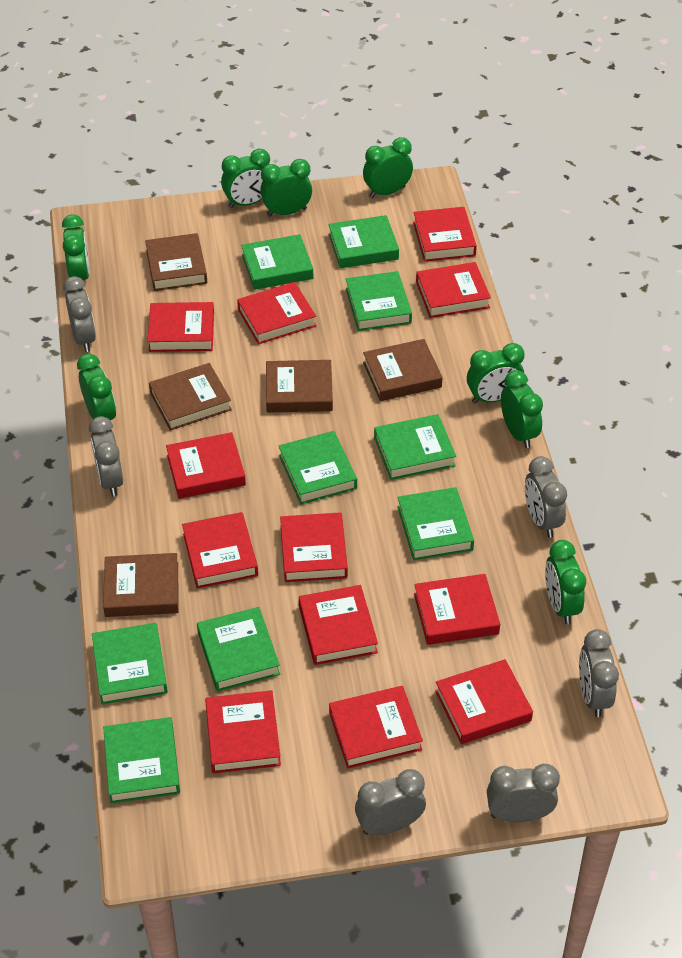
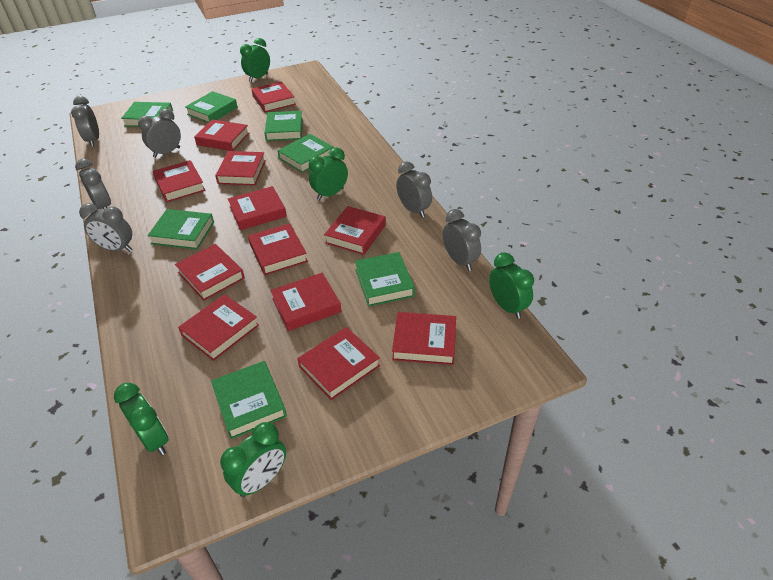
brown book: 5 -> 0
green book: 9 -> 7
green clock: 8 -> 5

